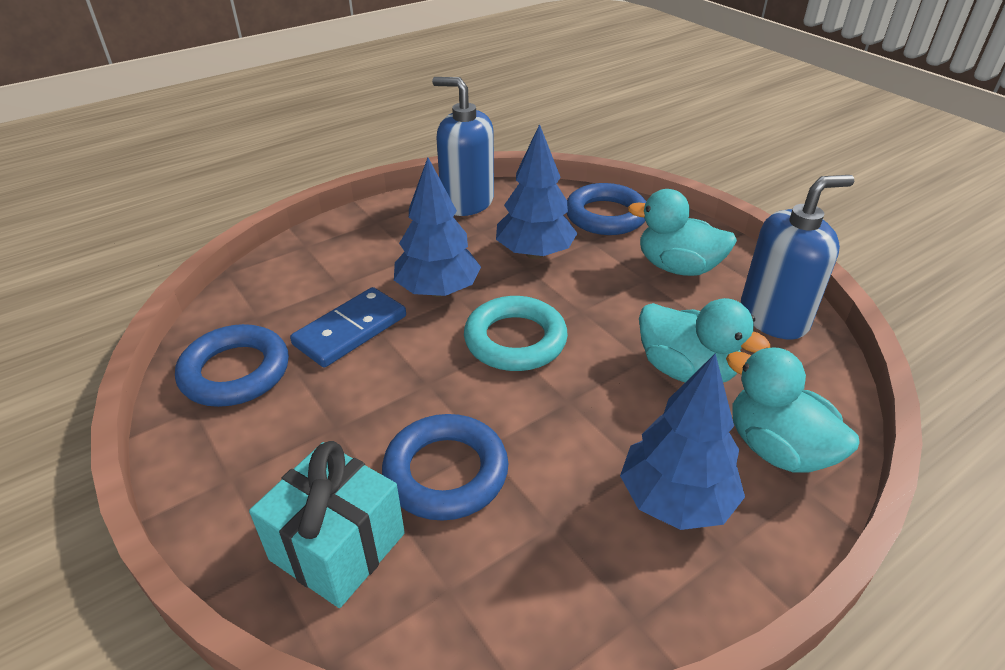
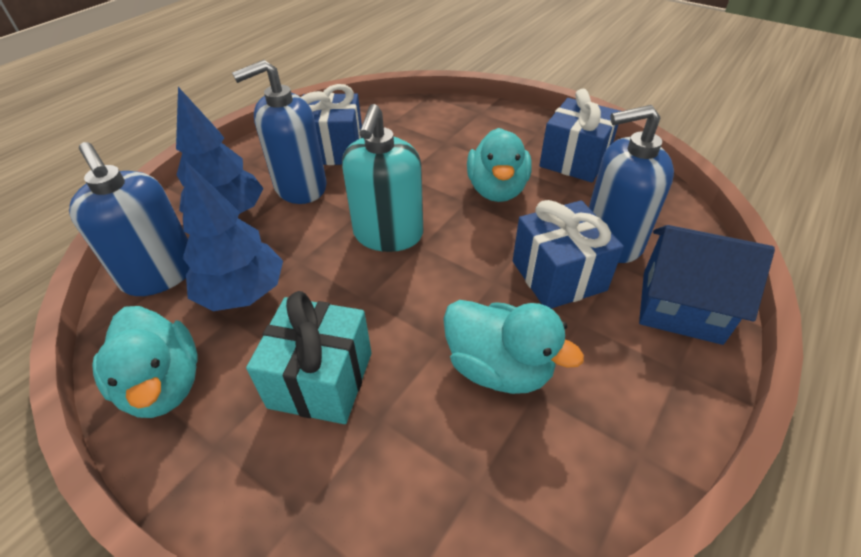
blue domino: 1 -> 0
blue gift: 0 -> 3
blue house: 0 -> 1
blue ring: 3 -> 0
blue soap dispenser: 2 -> 3
blue tree: 3 -> 2
turquoise ring: 1 -> 0
turquoise soap dispenser: 0 -> 1

